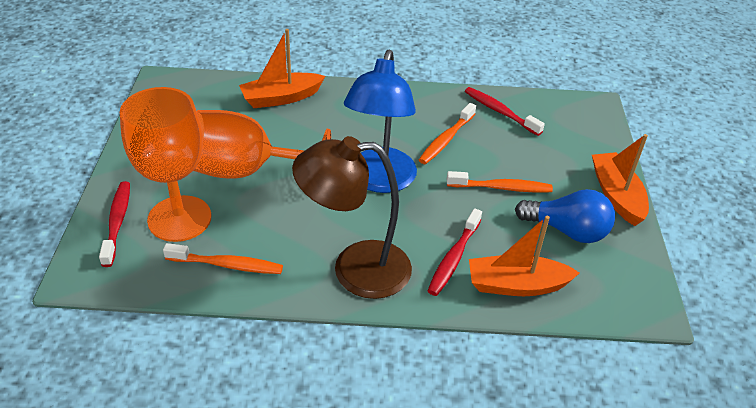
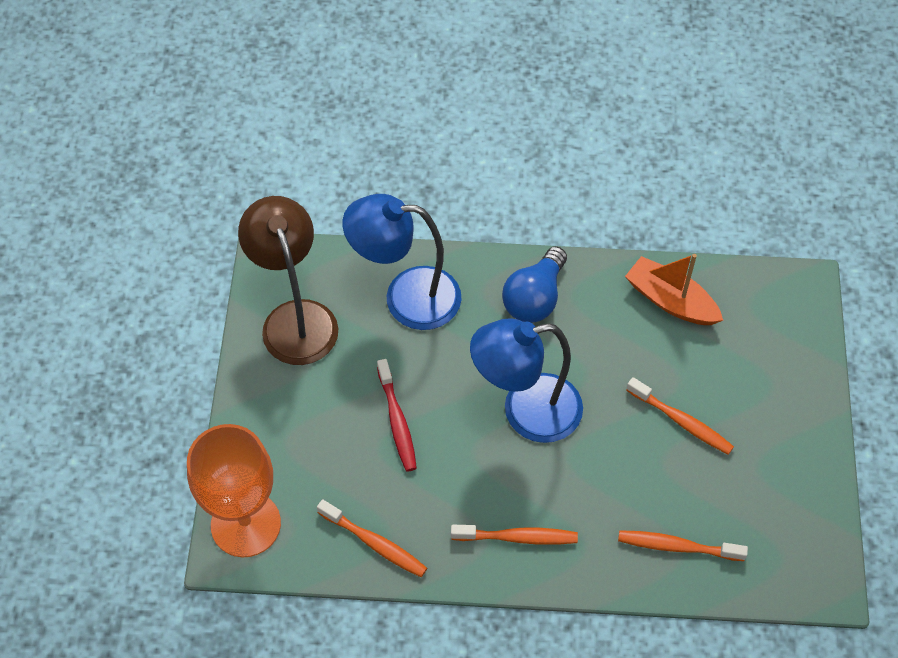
blue lamp: 1 -> 2
orange boat: 3 -> 1
orange goblet: 2 -> 1
orange toothbrush: 3 -> 4
red toothbrush: 3 -> 1

